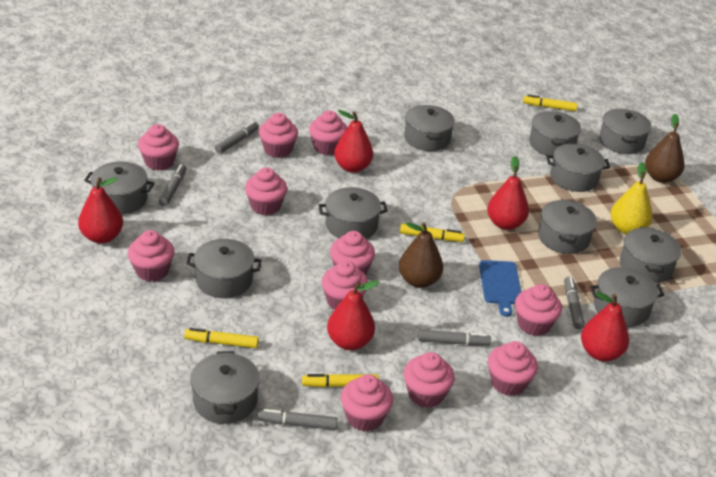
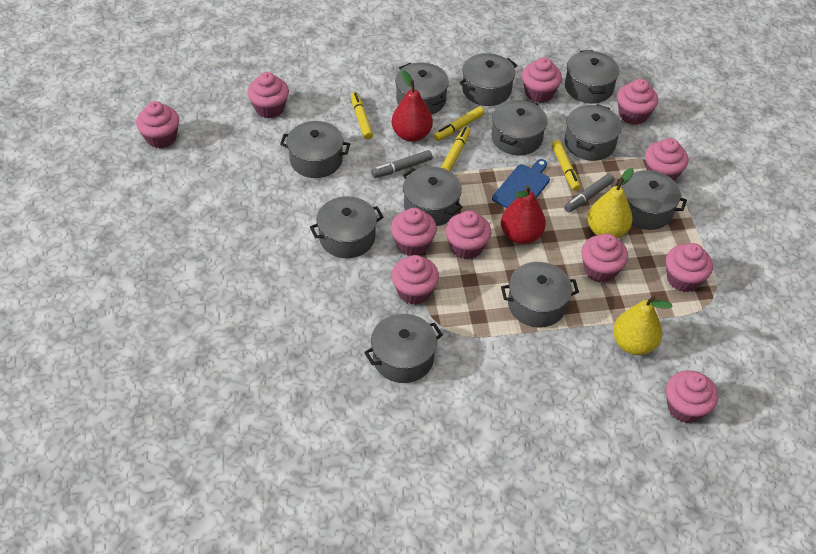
brown pear: 2 -> 0
grey marker: 5 -> 2
red pear: 5 -> 2
yellow pear: 1 -> 2

